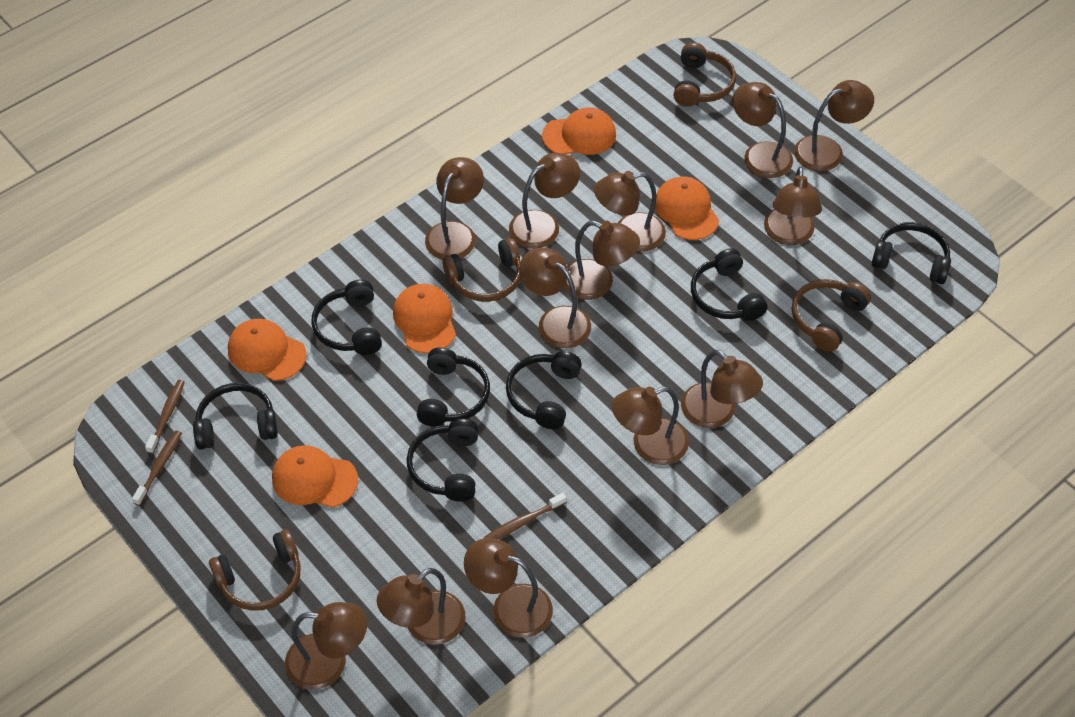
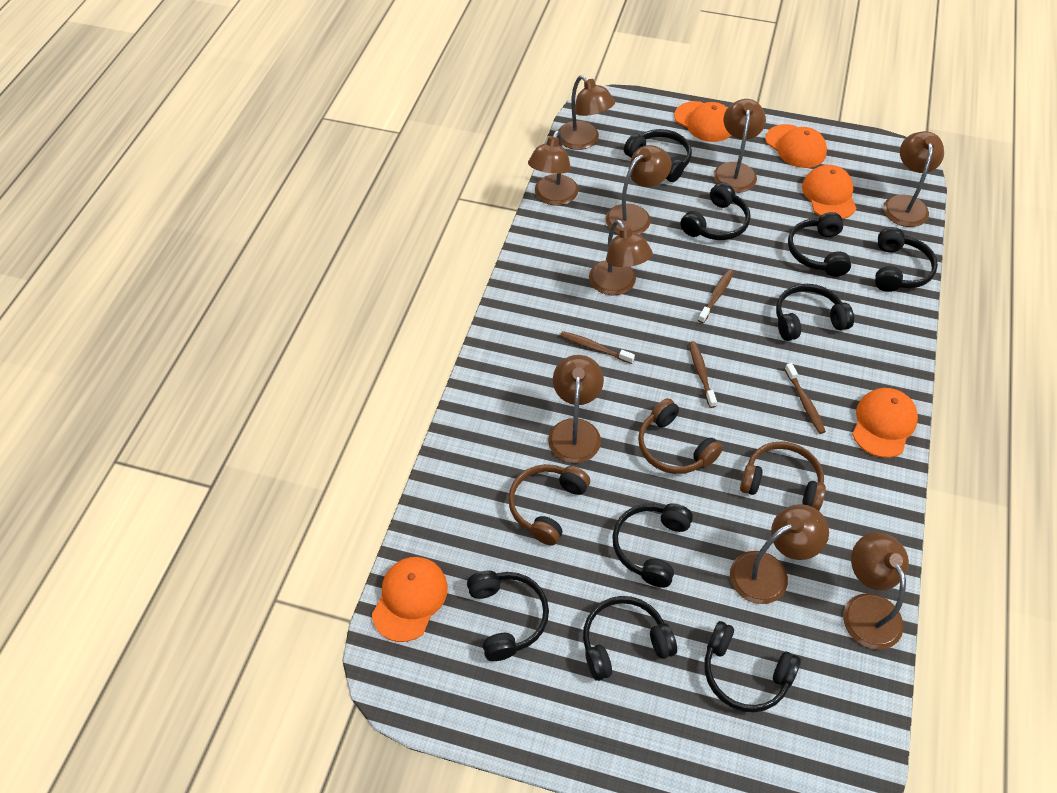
black headphones: 7 -> 9
brown headphones: 4 -> 3
brown lamp: 13 -> 9
brown toothbrush: 3 -> 4

